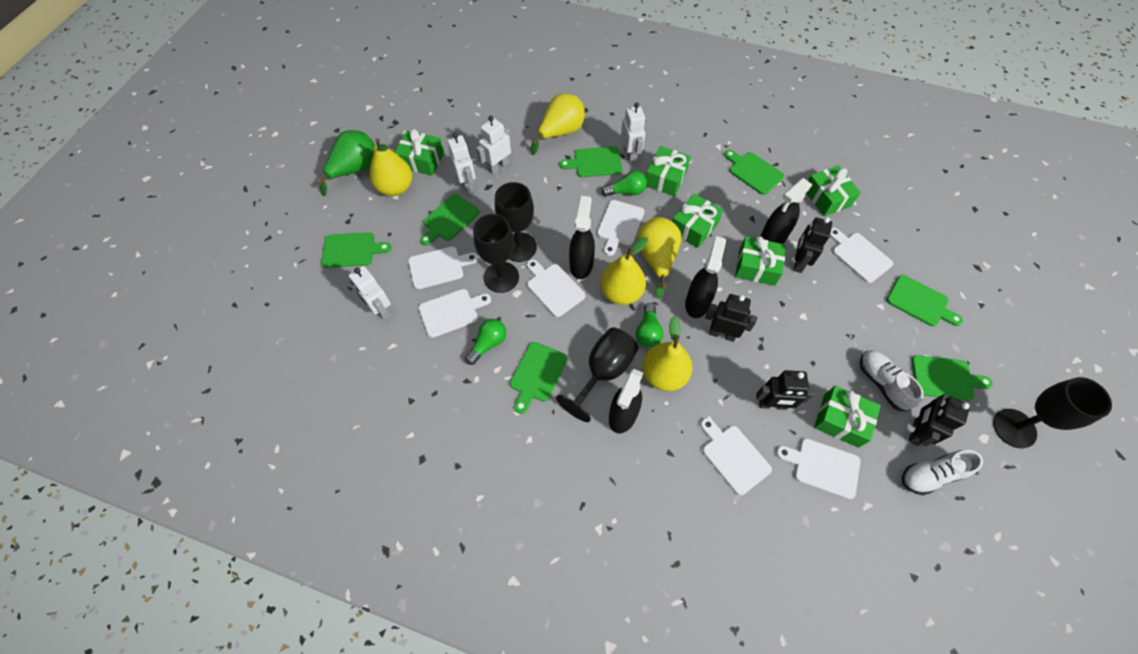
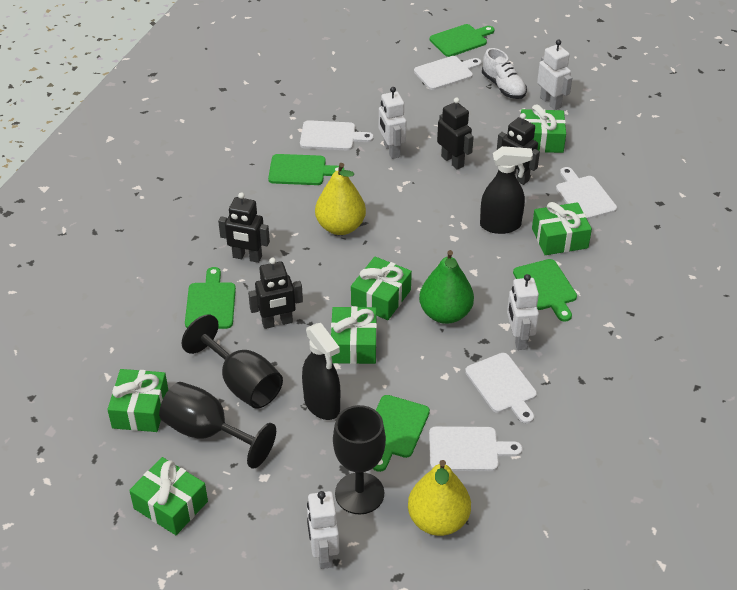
black goblet: 4 -> 3
black spray bottle: 4 -> 2
green cutting board: 7 -> 5
green light bulb: 3 -> 0
white cutting board: 7 -> 5
white shoe: 2 -> 1
yellow pear: 5 -> 2

